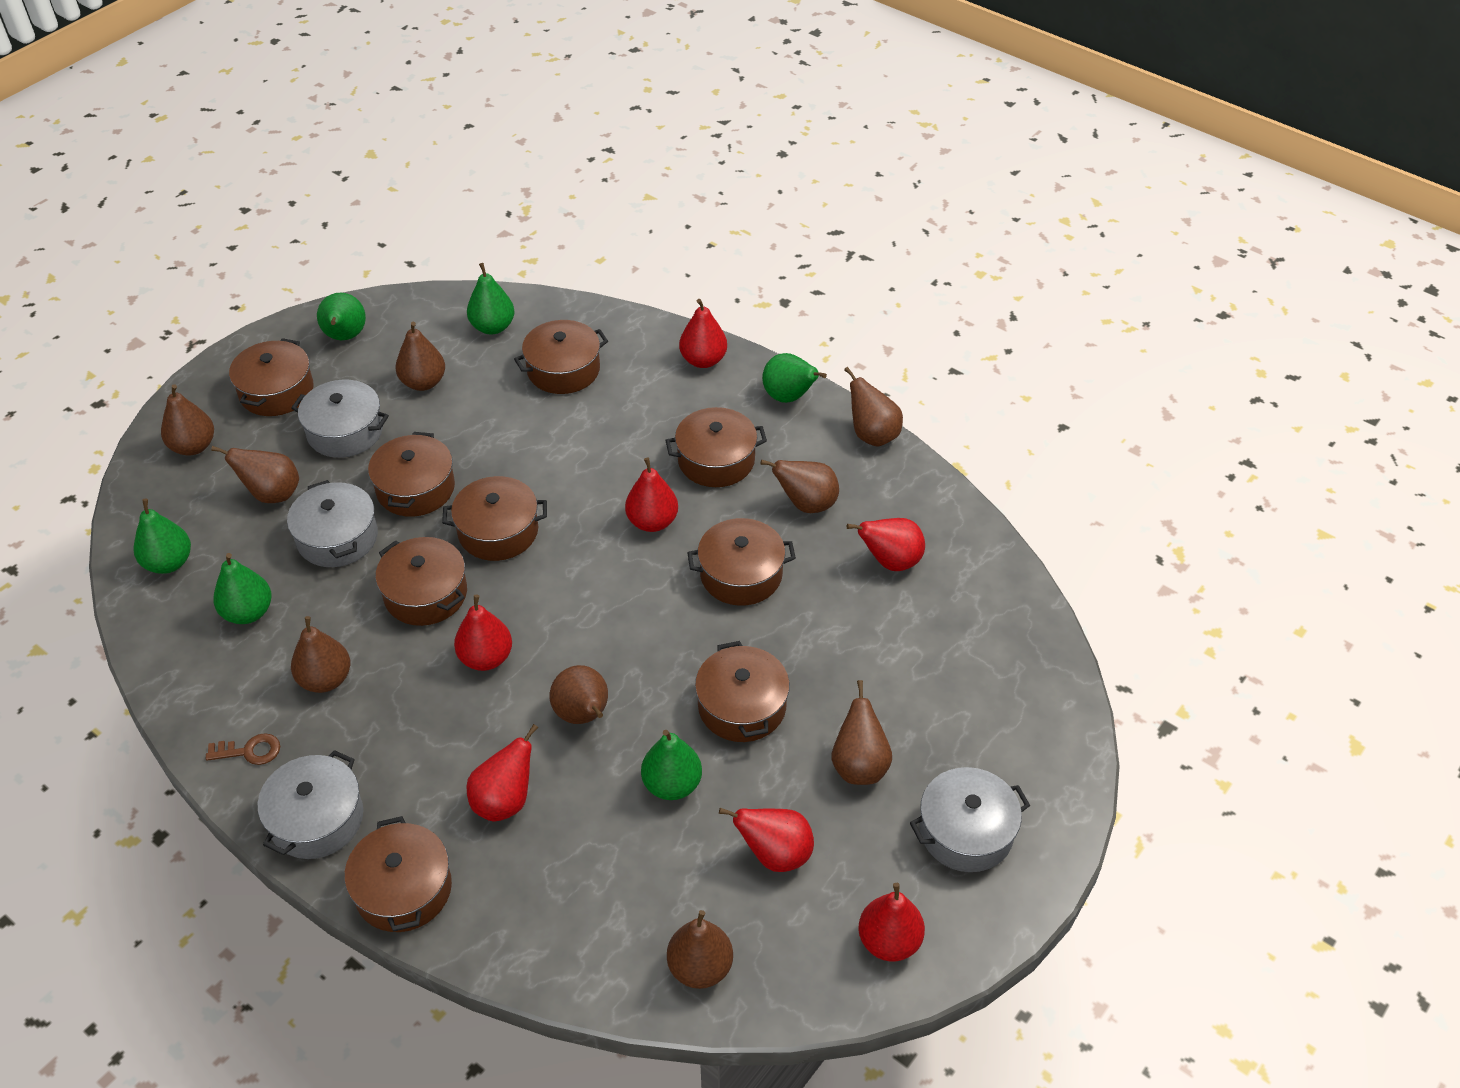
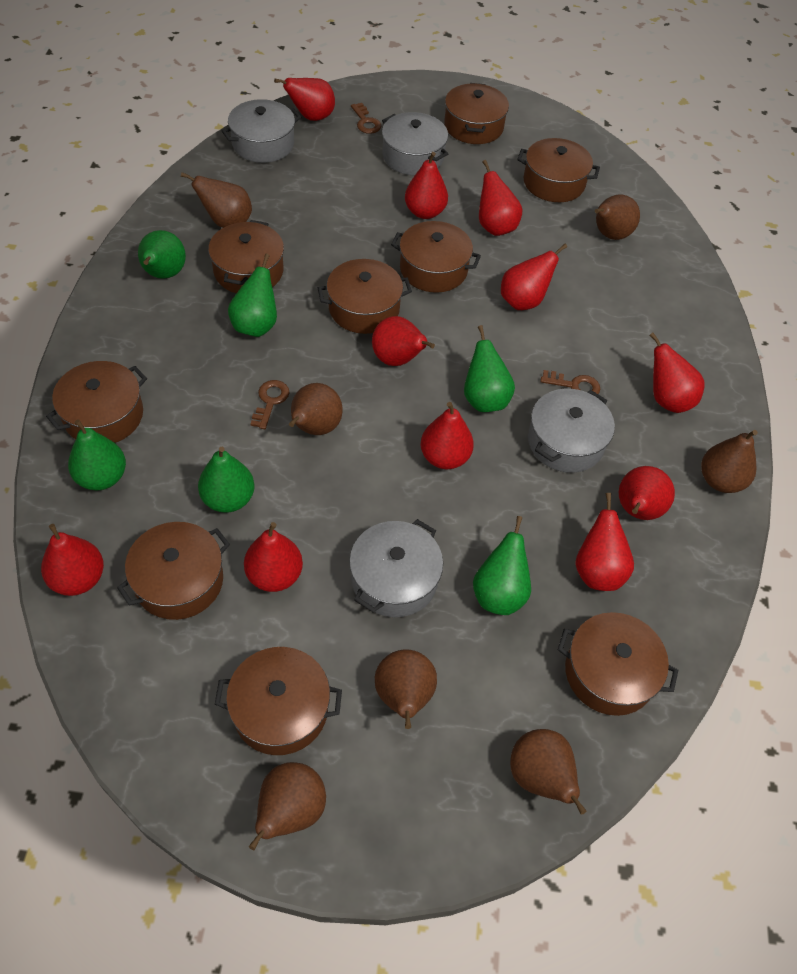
brown key: 1 -> 3
brown pear: 9 -> 7
red pear: 7 -> 11

